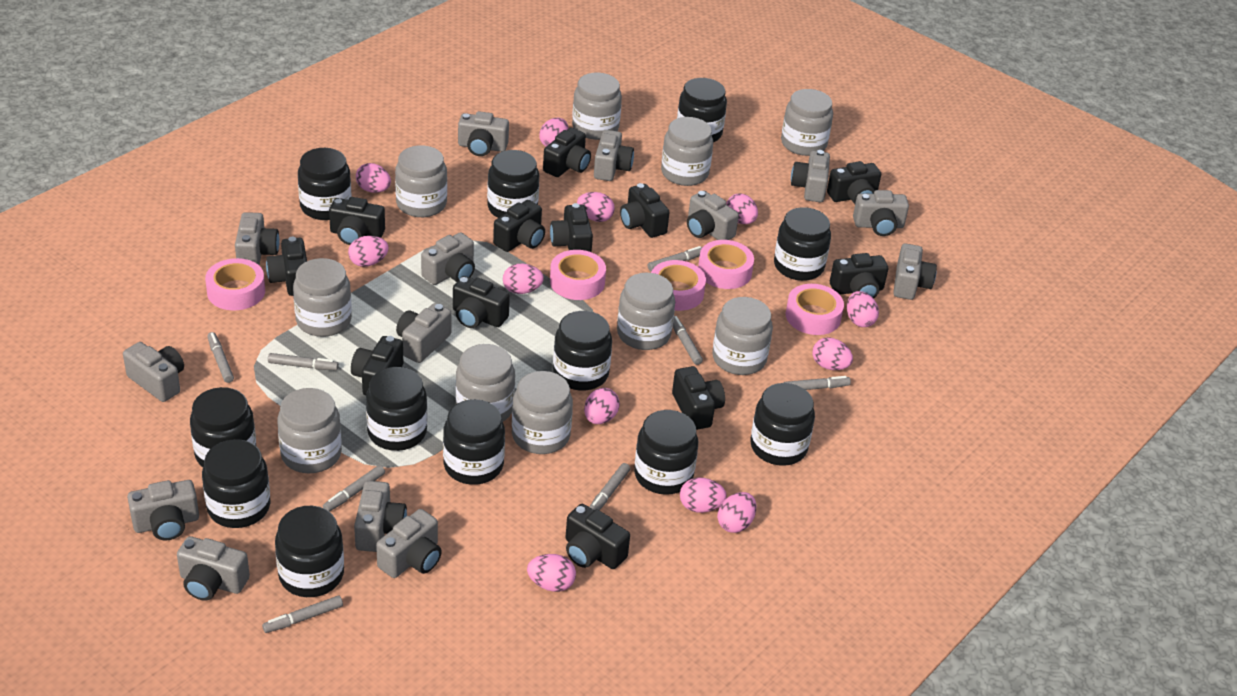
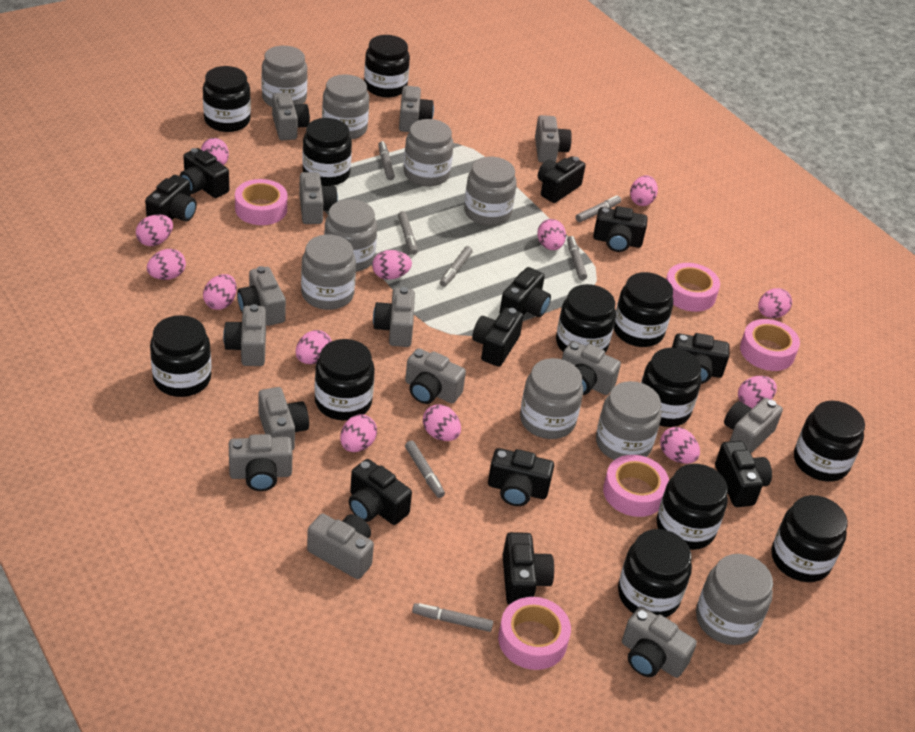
black camera: 12 -> 11
grey jar: 10 -> 9
grey marker: 8 -> 7
pink egg: 12 -> 13

